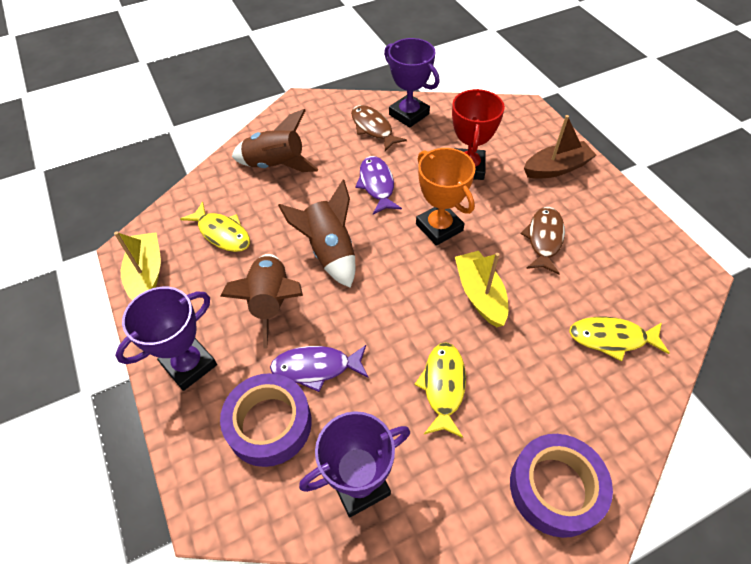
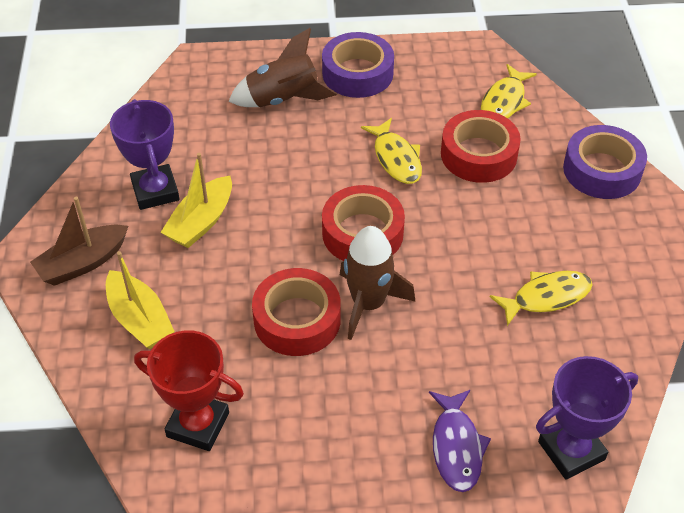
brown fish: 2 -> 0
brown rocket: 3 -> 2
orange trophy: 1 -> 0
purple fish: 2 -> 1
purple trophy: 3 -> 2
red tape: 0 -> 3

